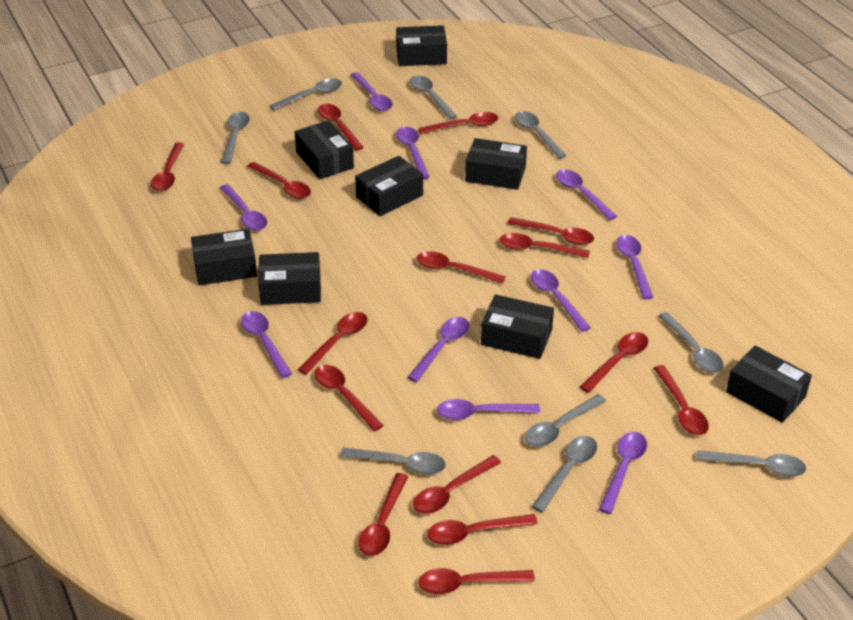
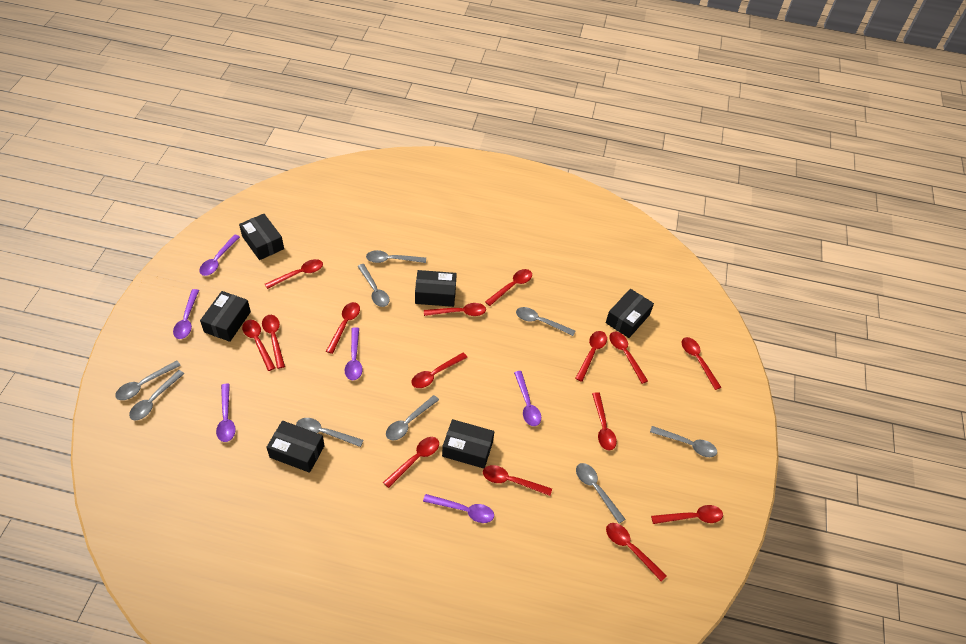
black box: 8 -> 6
purple spoon: 10 -> 6

